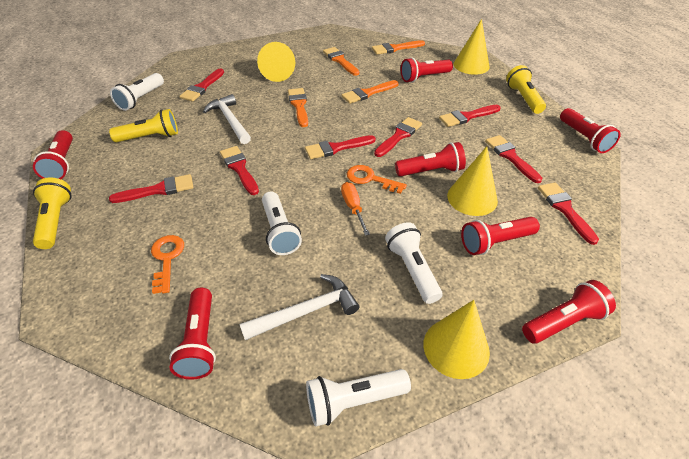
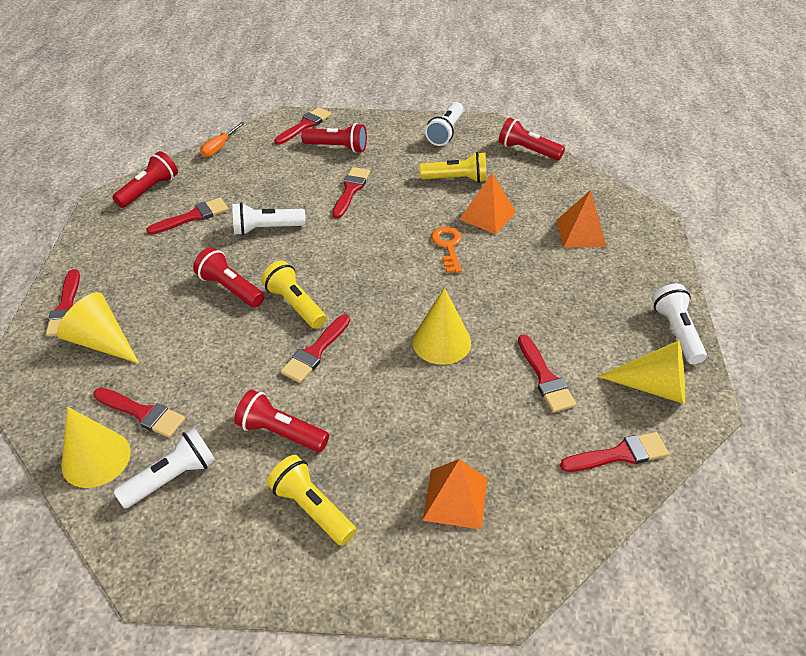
orange brush: 4 -> 0
orange key: 2 -> 1
orange pyramid: 0 -> 3
red flashlight: 7 -> 5
white hammer: 2 -> 0

